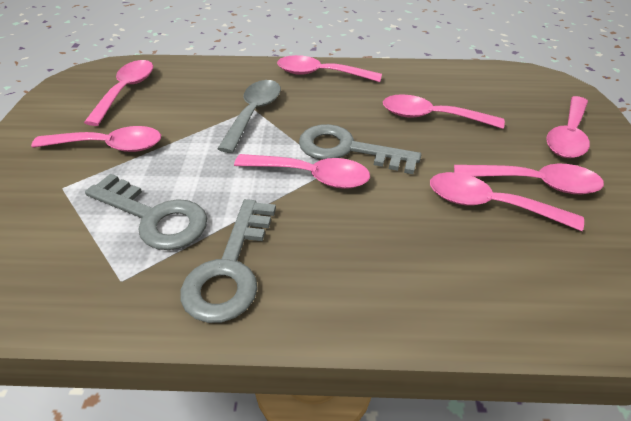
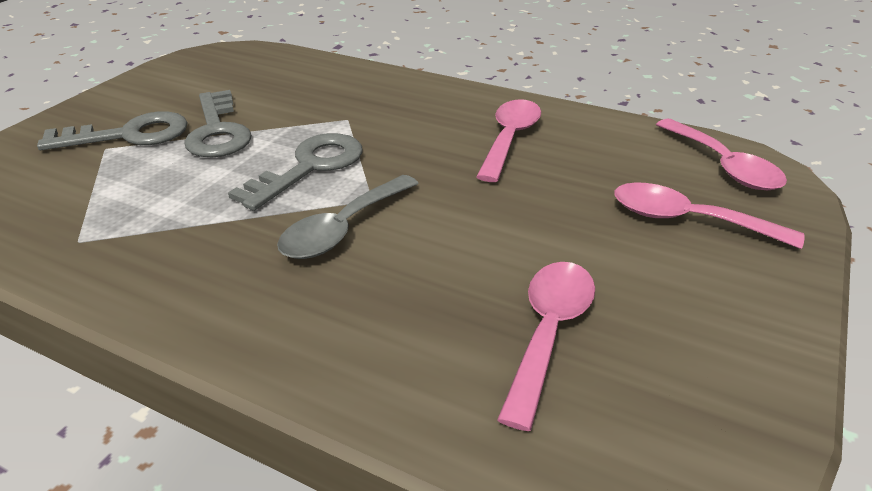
pink spoon: 8 -> 4

